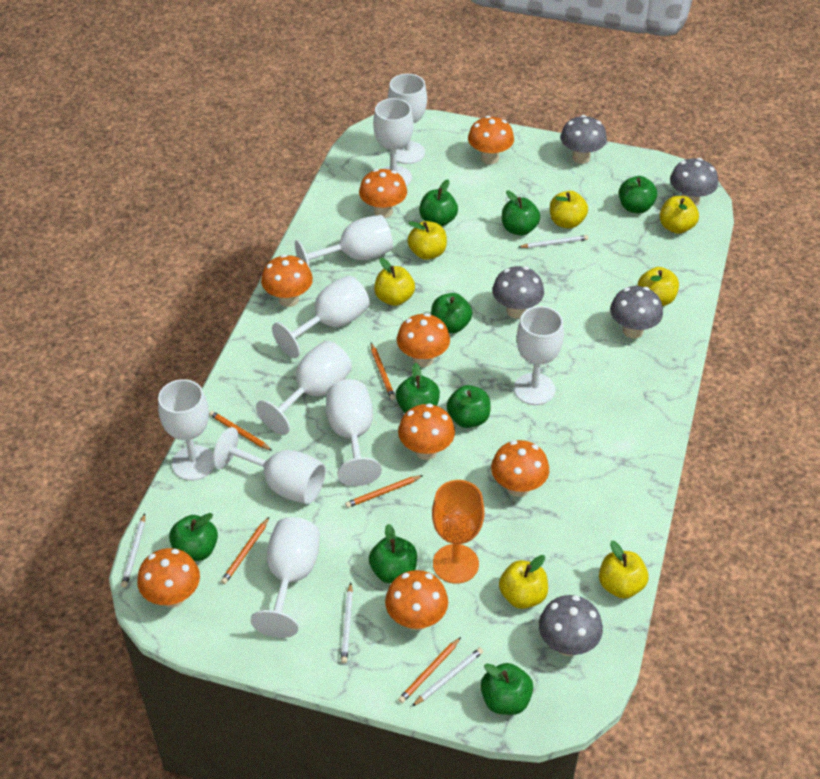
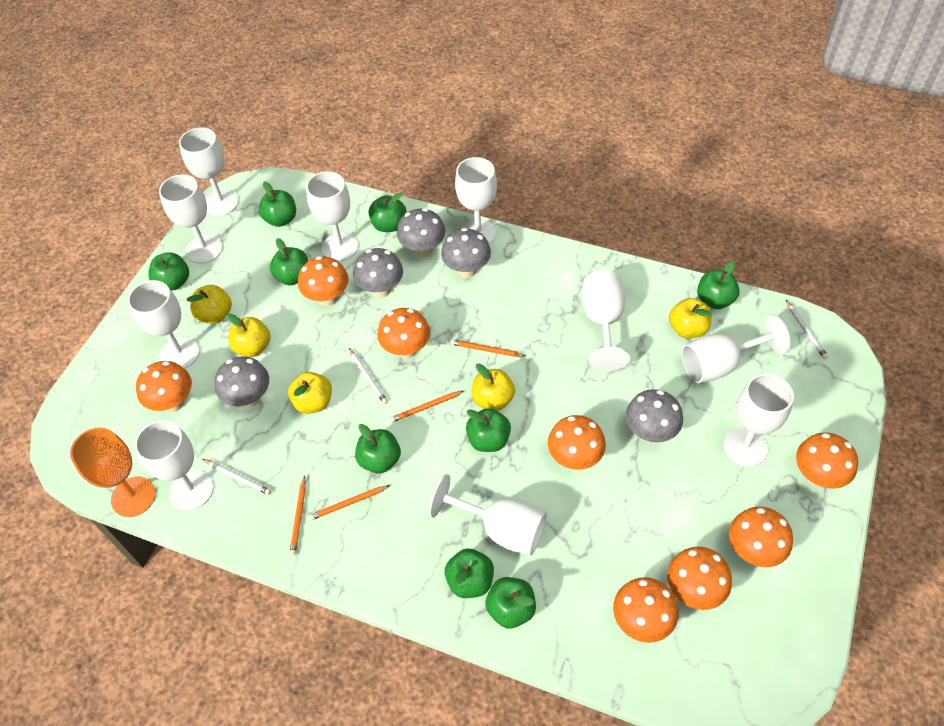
orange pencil: 5 -> 4
white pencil: 4 -> 3
yellow apple: 7 -> 5

